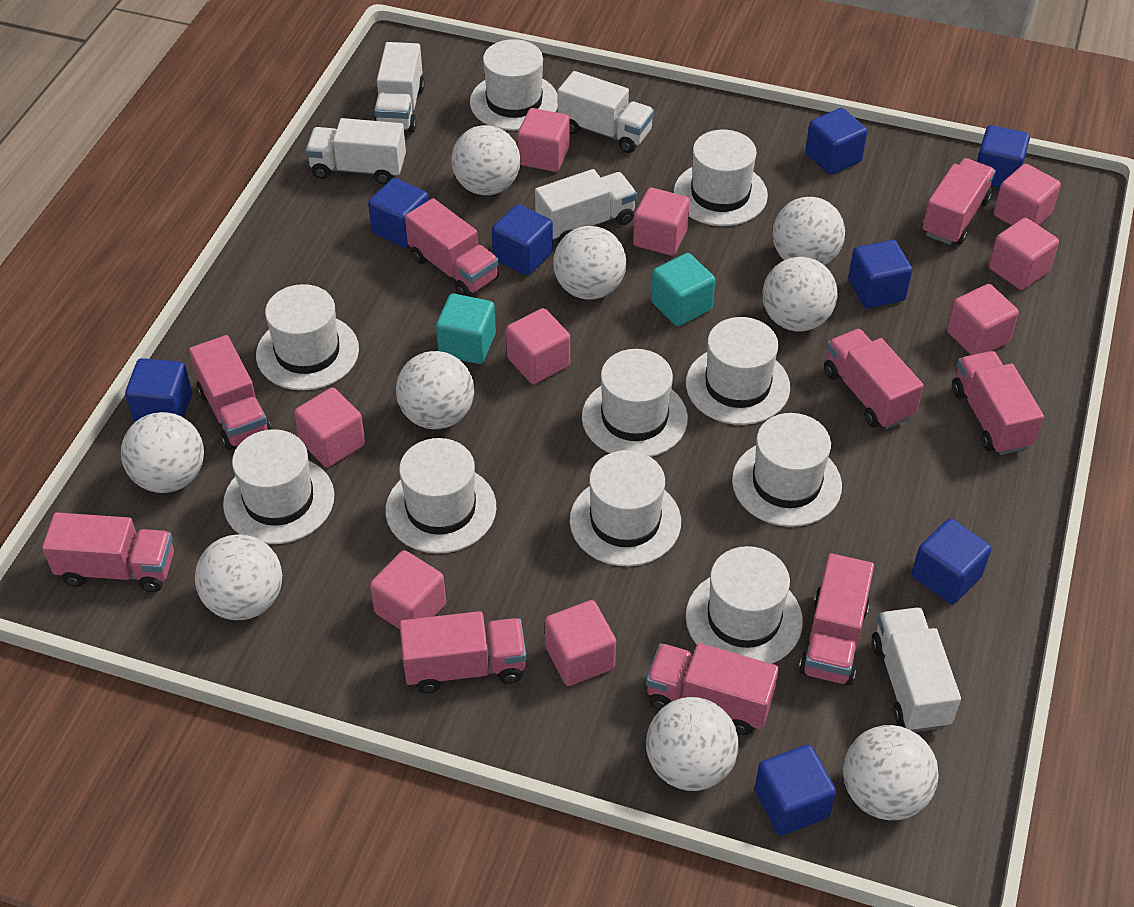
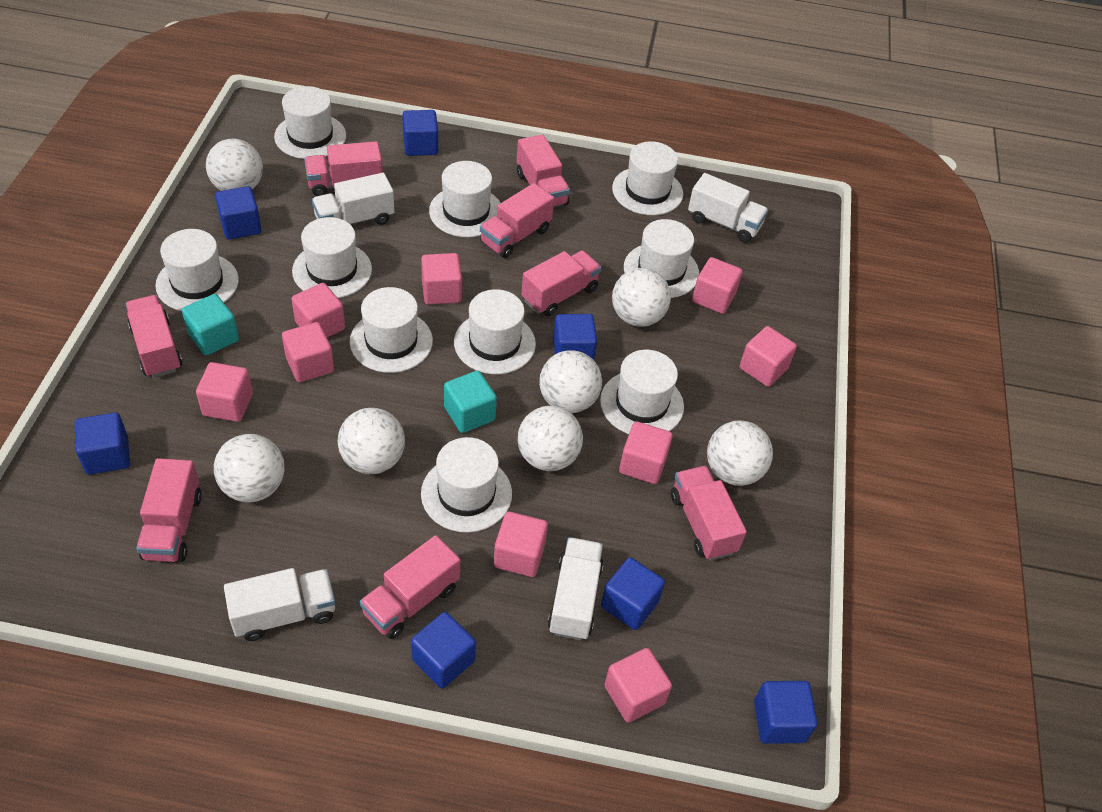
blue cube: 8 -> 7
pink truck: 9 -> 8
white ball: 9 -> 7
white truck: 5 -> 4

